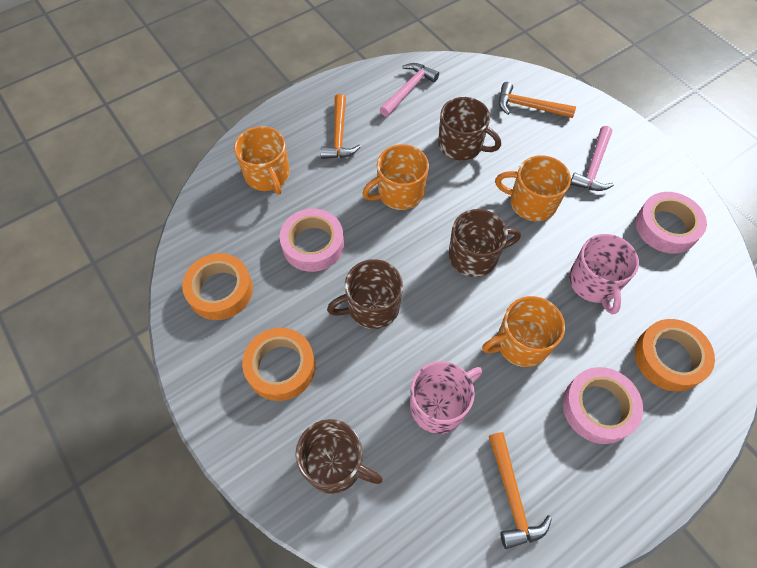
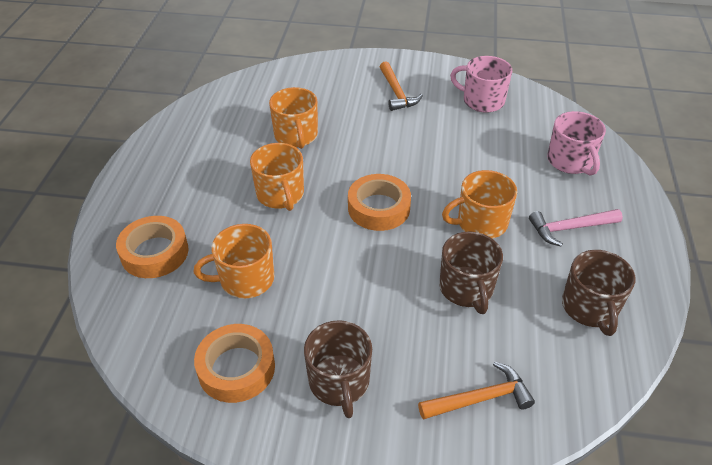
brown mug: 4 -> 3
orange hammer: 3 -> 2
pink hammer: 2 -> 1
pink tape: 3 -> 0

